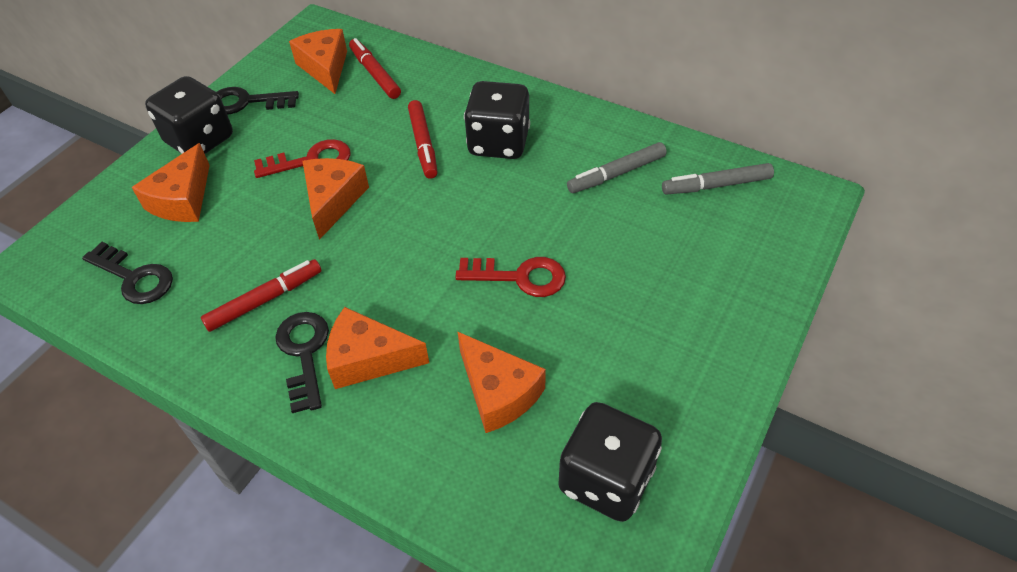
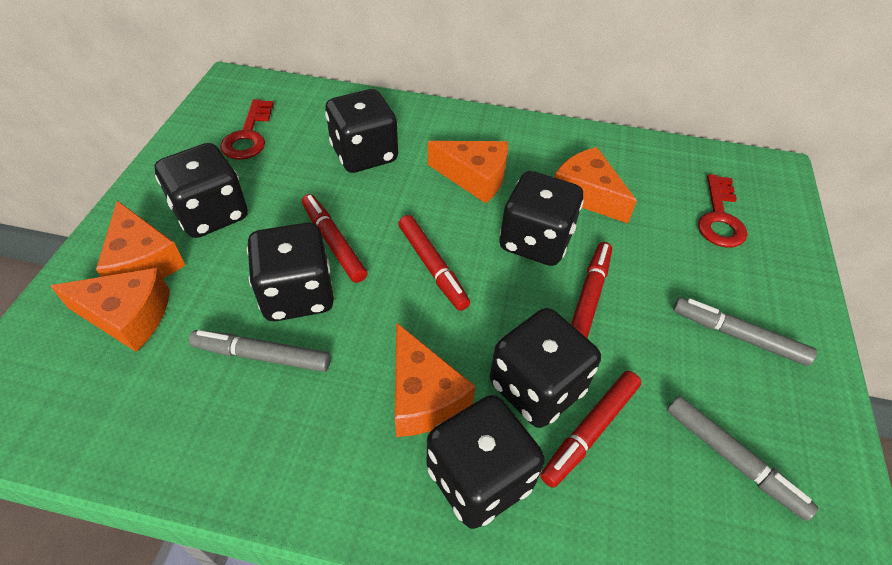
black dice: 3 -> 6
black key: 3 -> 0
grey marker: 2 -> 3
red marker: 3 -> 4

